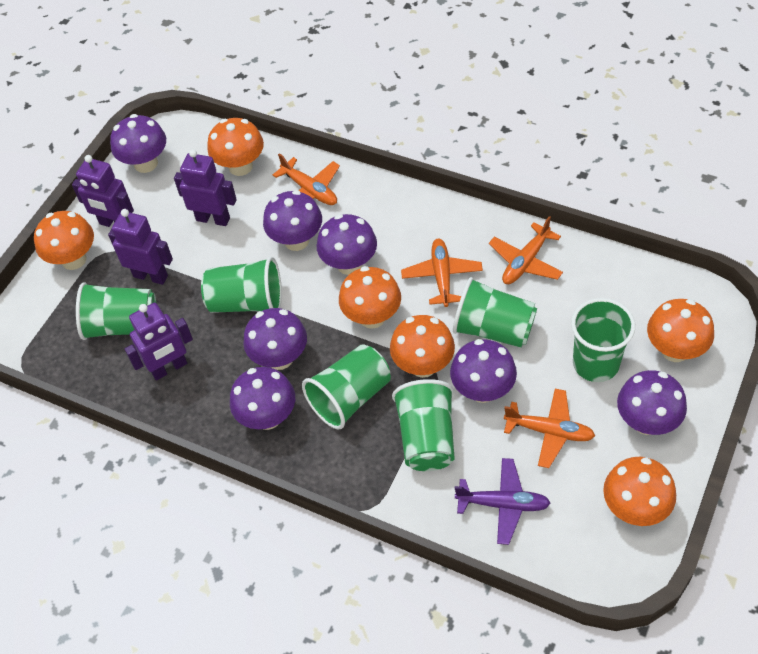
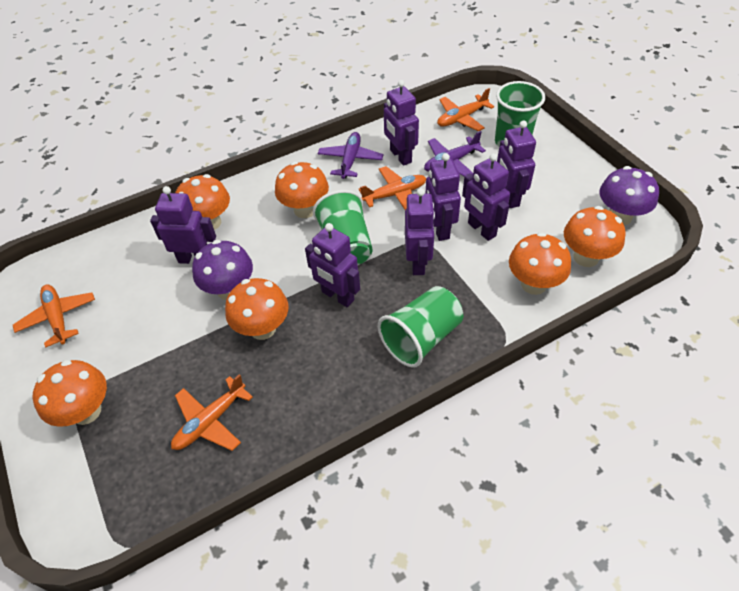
green cup: 6 -> 3
purple mushroom: 7 -> 2
purple plane: 1 -> 2
purple robot: 4 -> 7

